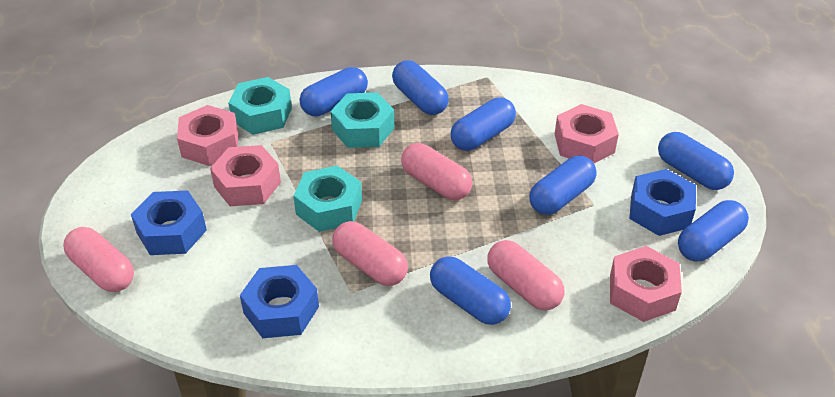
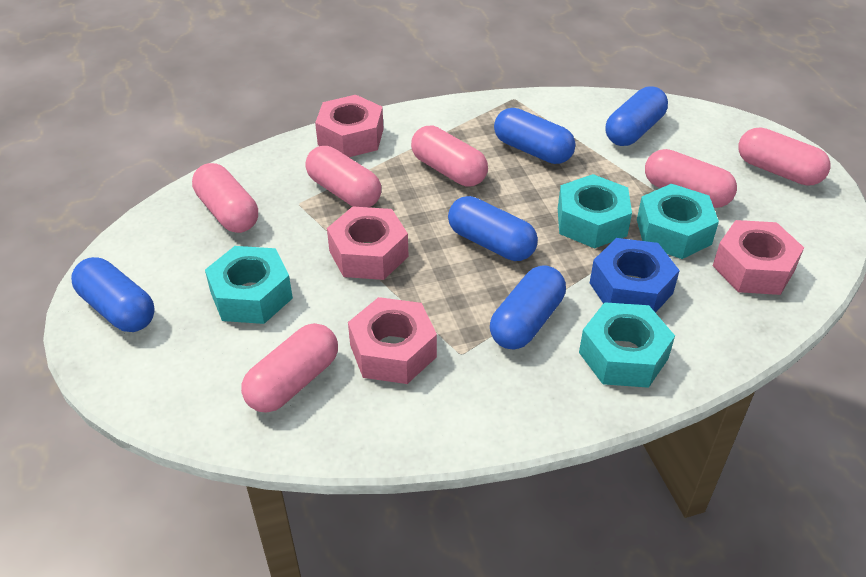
blue capsule: 7 -> 5
blue nut: 3 -> 1
pink capsule: 4 -> 6
turquoise nut: 3 -> 4

